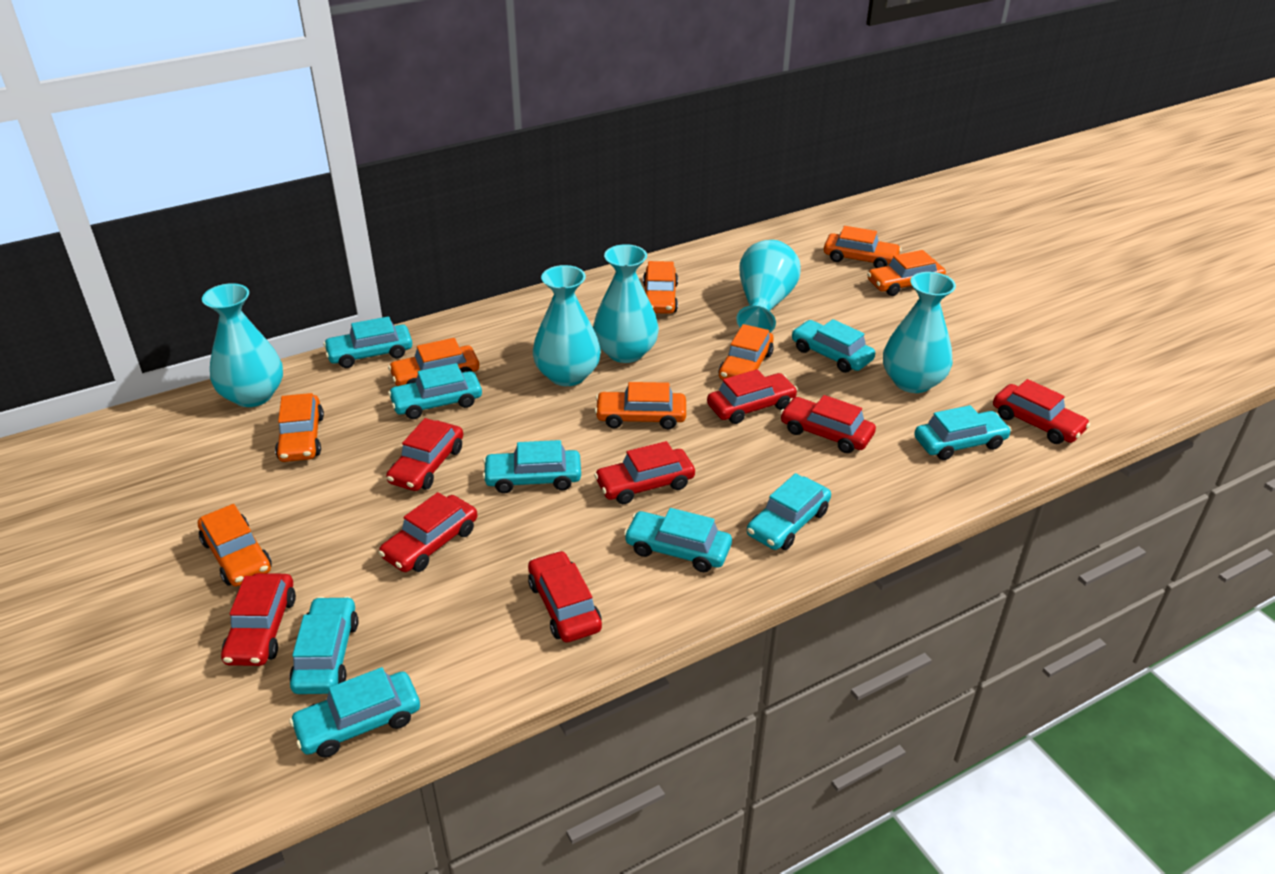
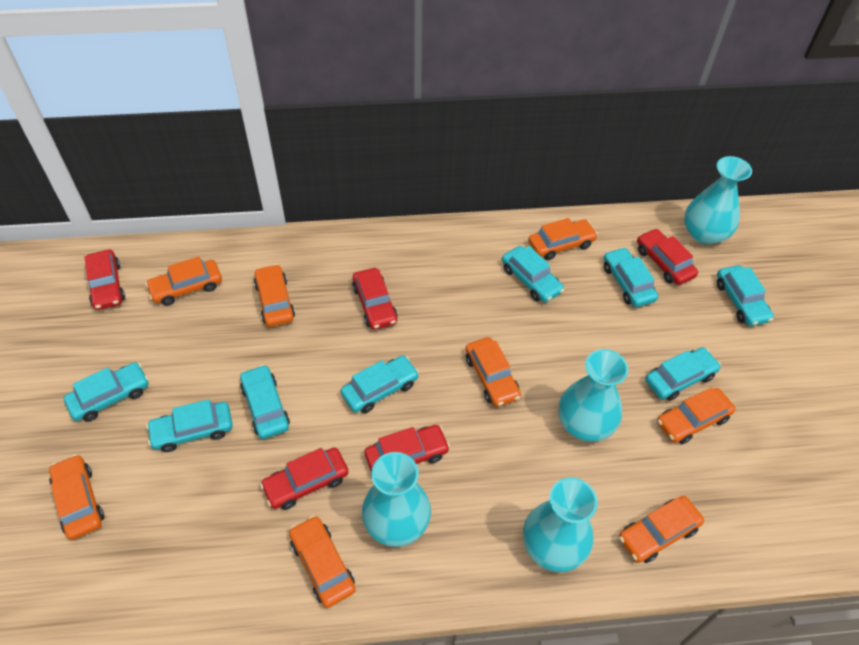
red car: 8 -> 5
turquoise car: 9 -> 8
turquoise vase: 5 -> 4

